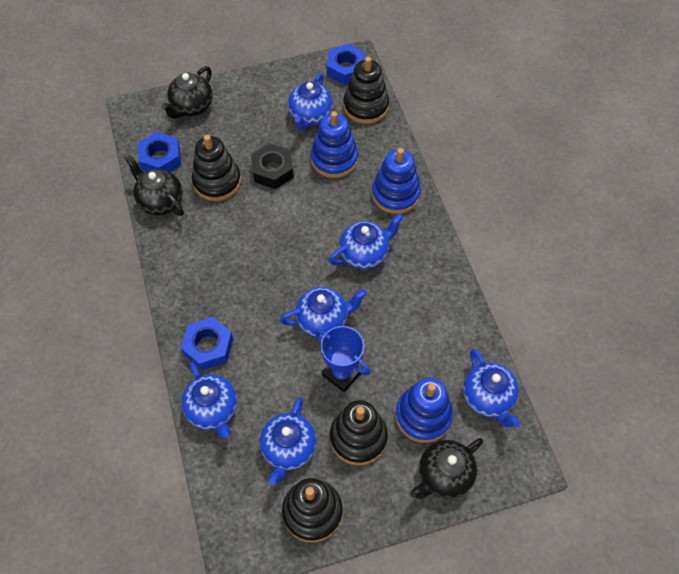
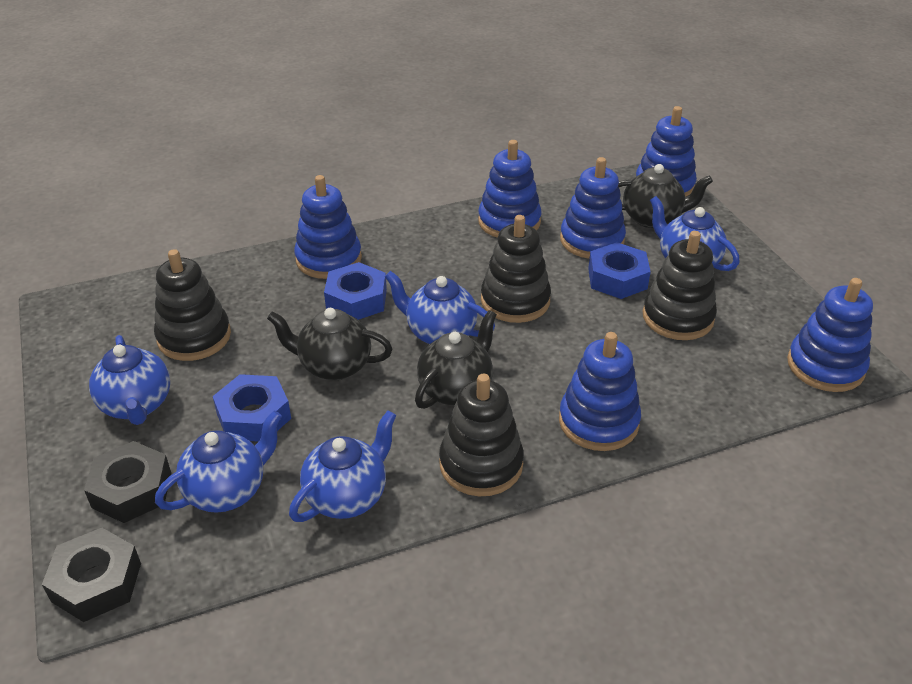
black nut: 1 -> 2
blue stacking toy: 3 -> 6
blue teapot: 6 -> 5
blue trophy: 1 -> 0

